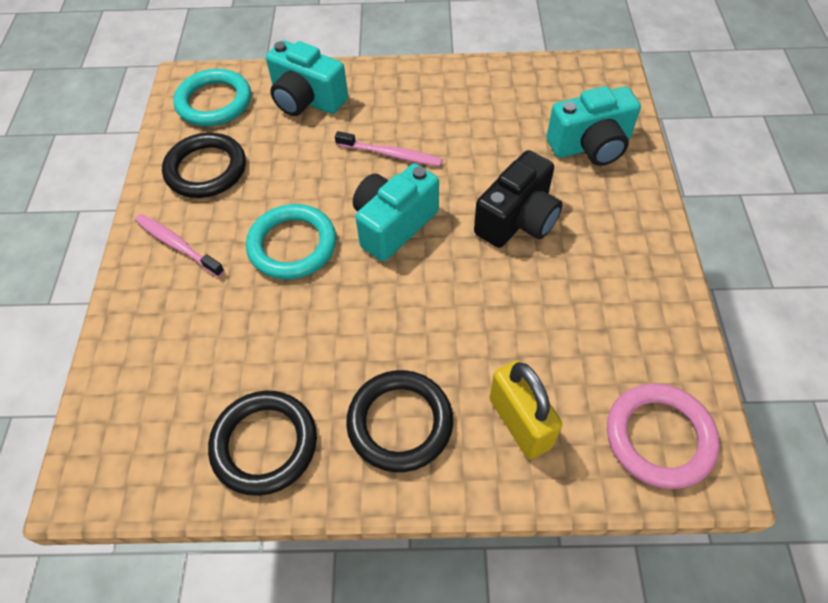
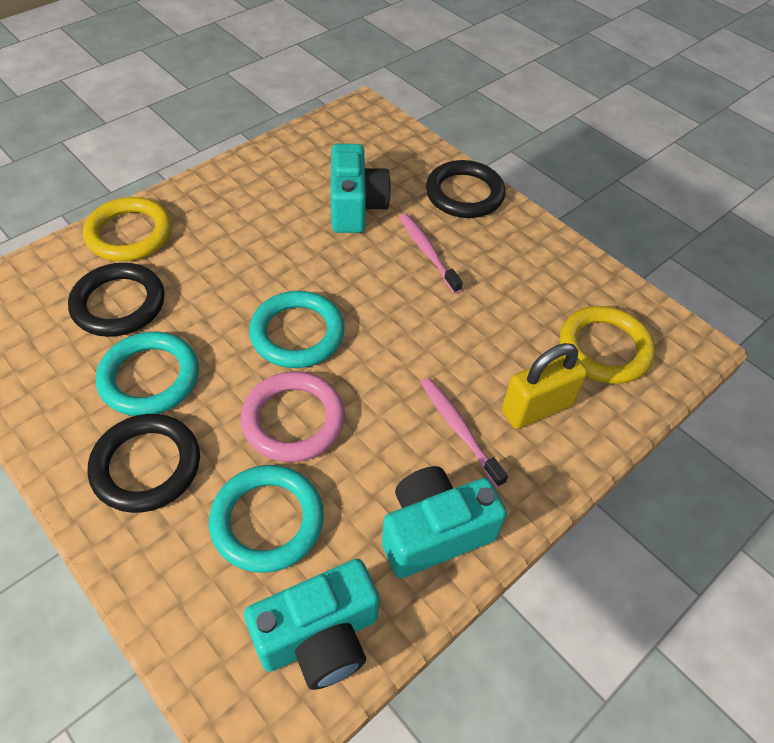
black camera: 1 -> 0
turquoise ring: 2 -> 3
yellow ring: 0 -> 2

